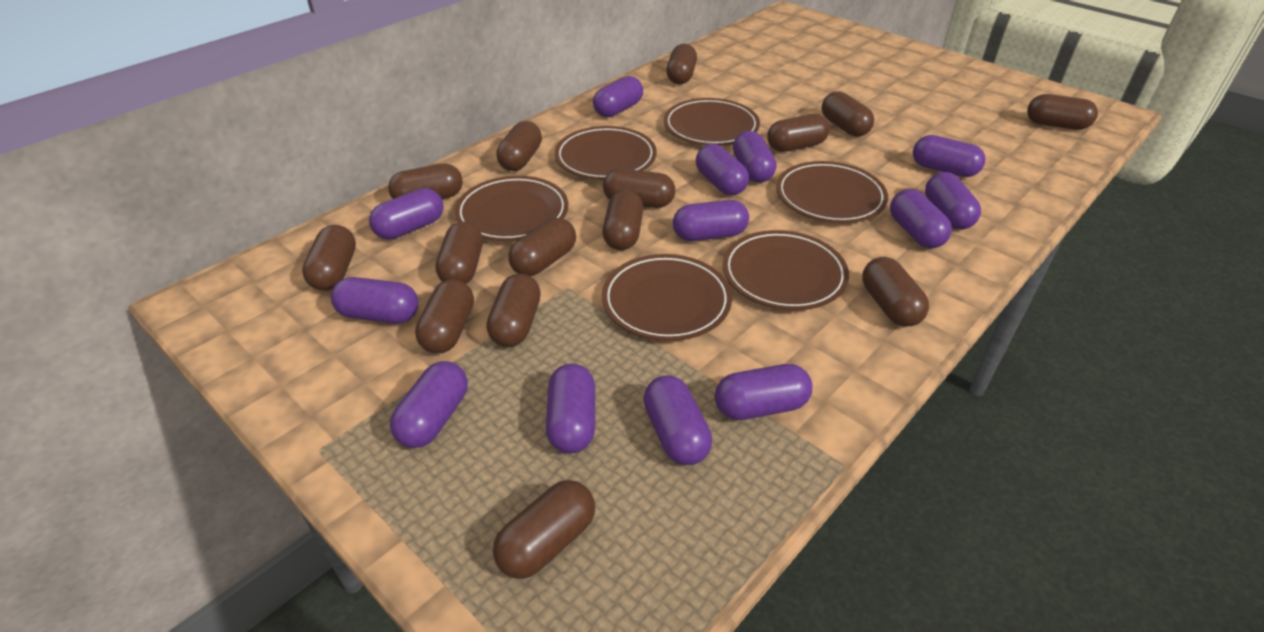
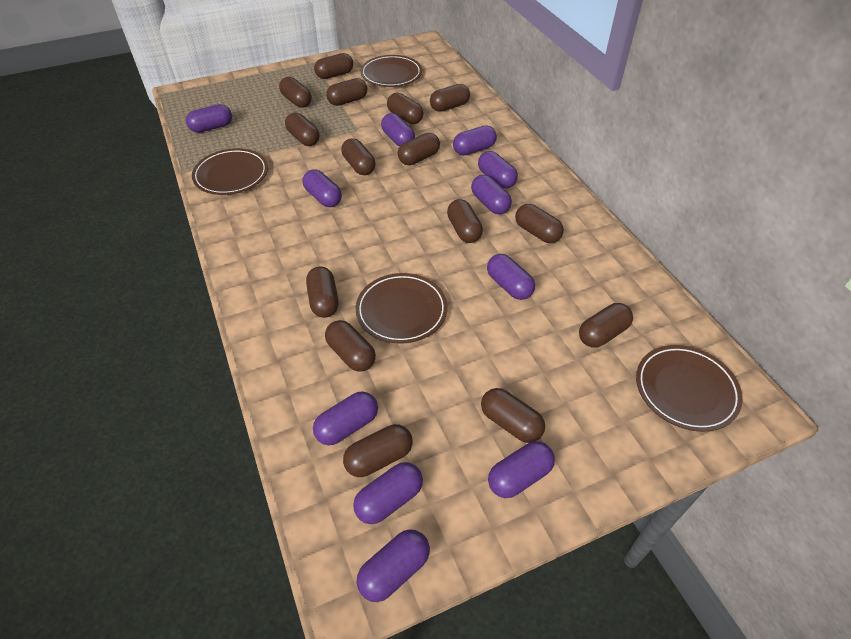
brown plate: 6 -> 4
purple capsule: 13 -> 11

